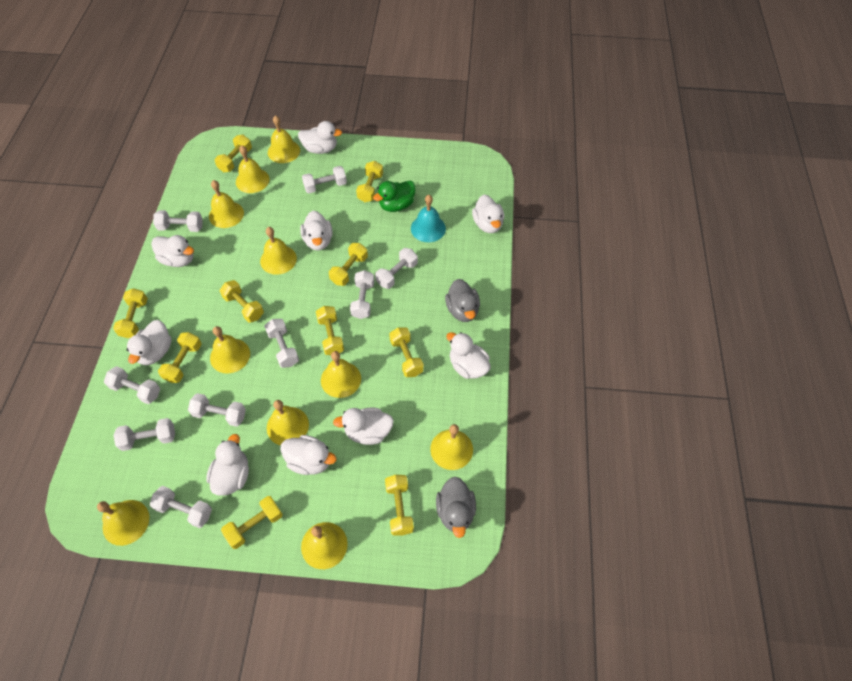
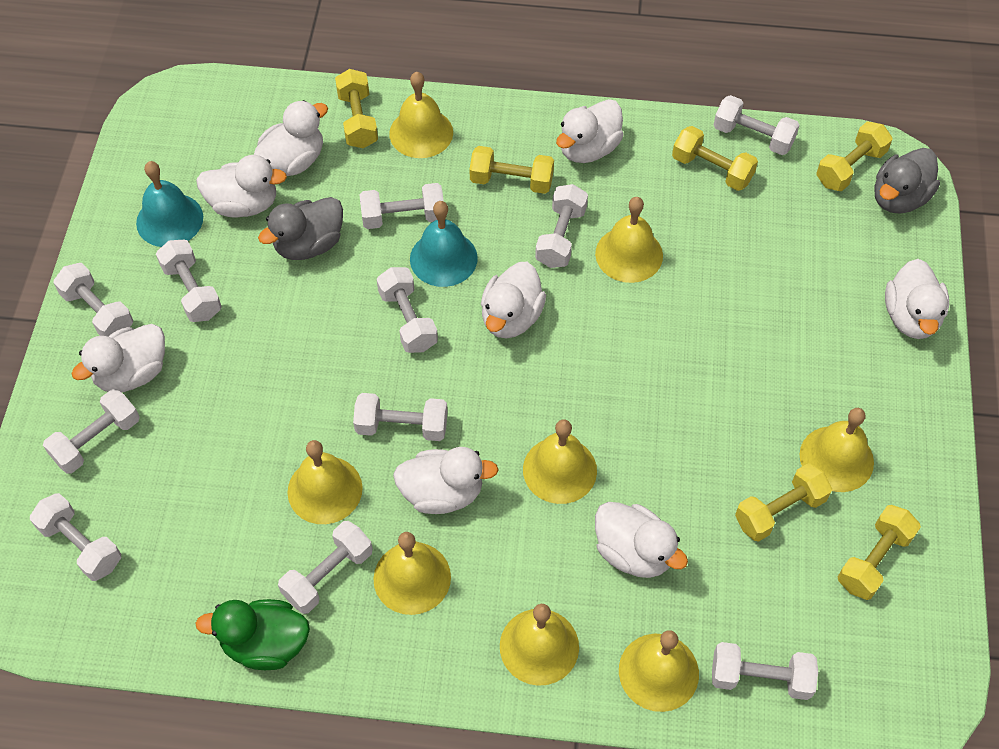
turquoise bell: 1 -> 2
white duck: 9 -> 8
white dumbbell: 9 -> 11
yellow bell: 10 -> 8
yellow dumbbell: 10 -> 6

